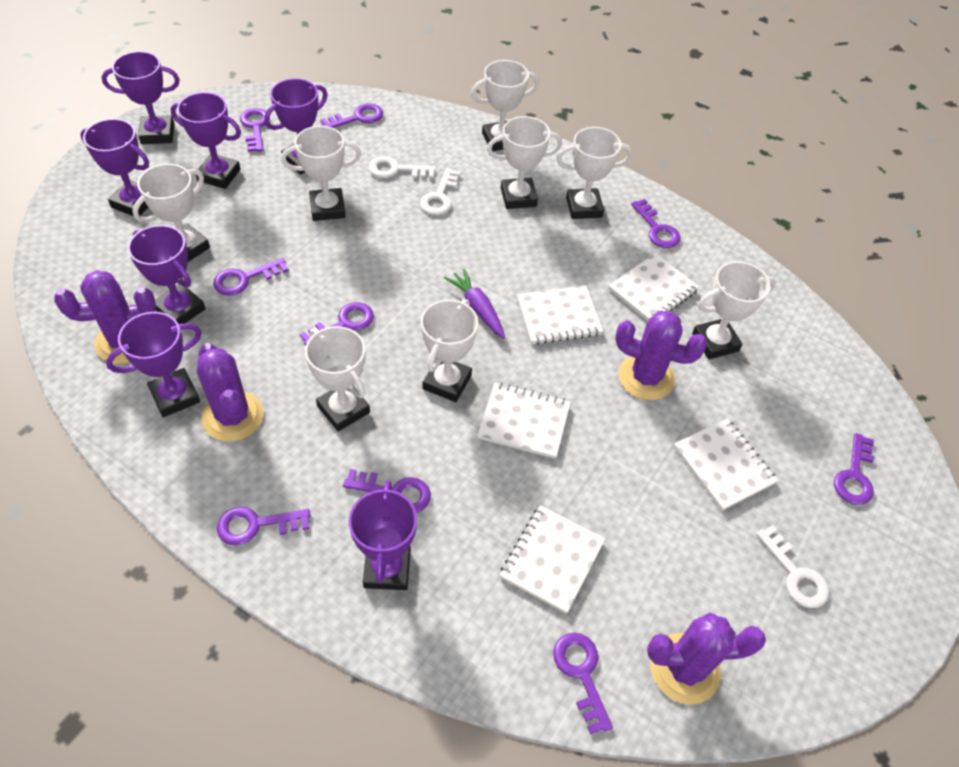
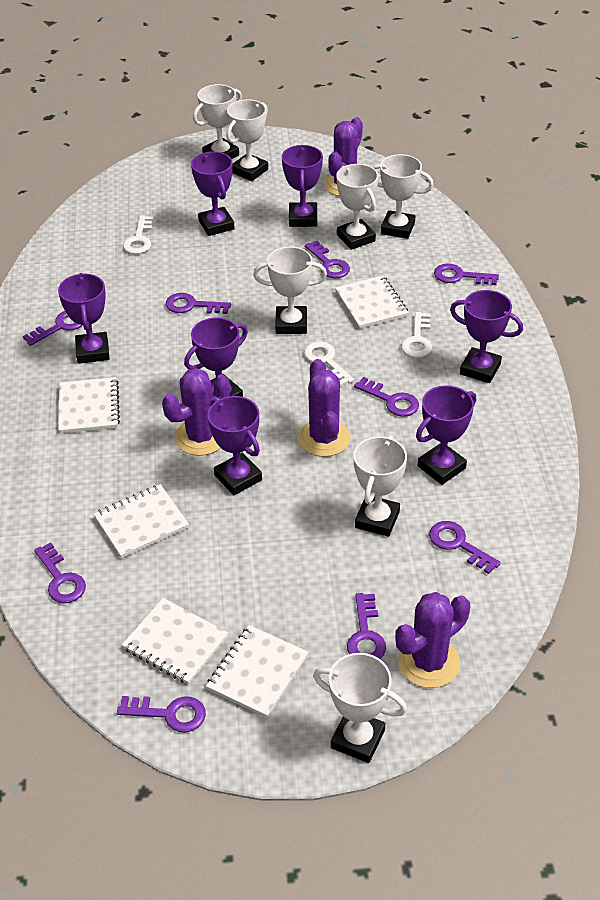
purple carrot: 1 -> 0
white trophy: 8 -> 7

